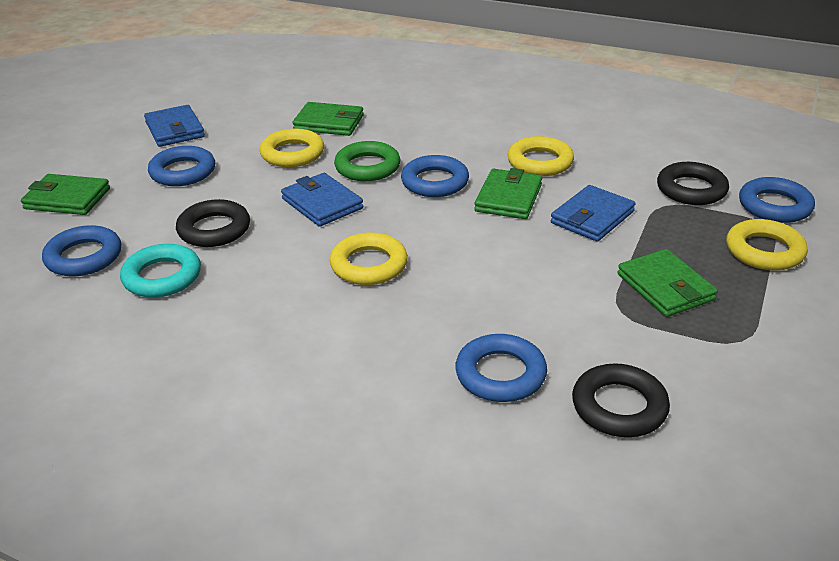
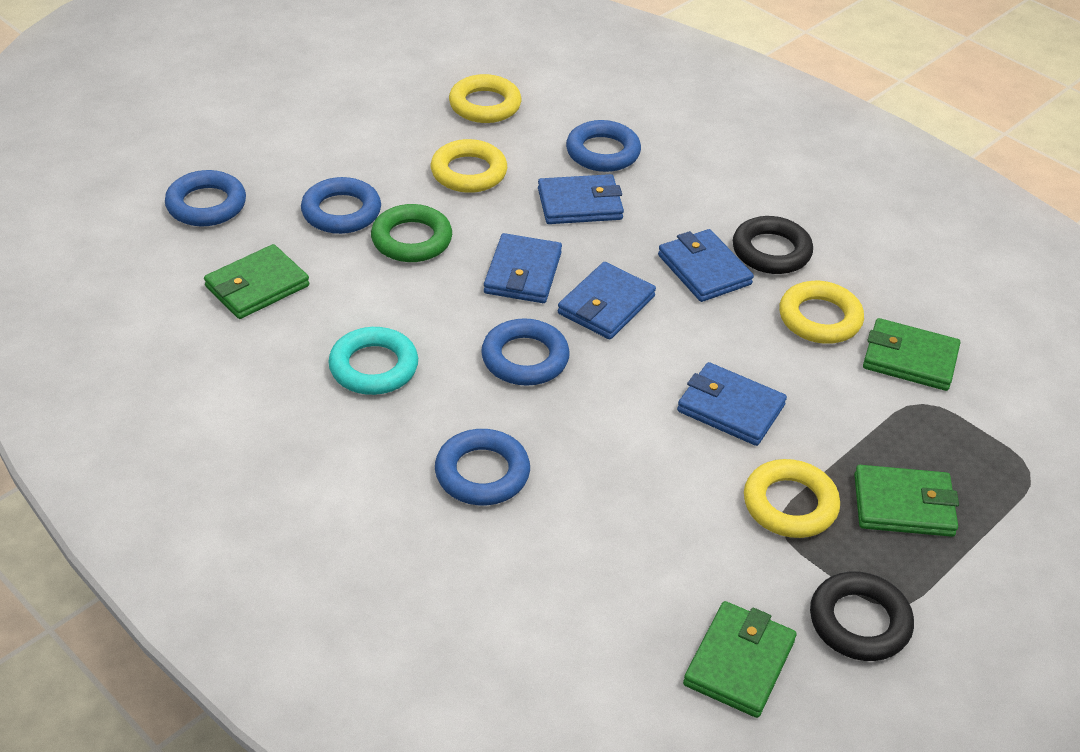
black ring: 3 -> 2
blue wallet: 3 -> 5

